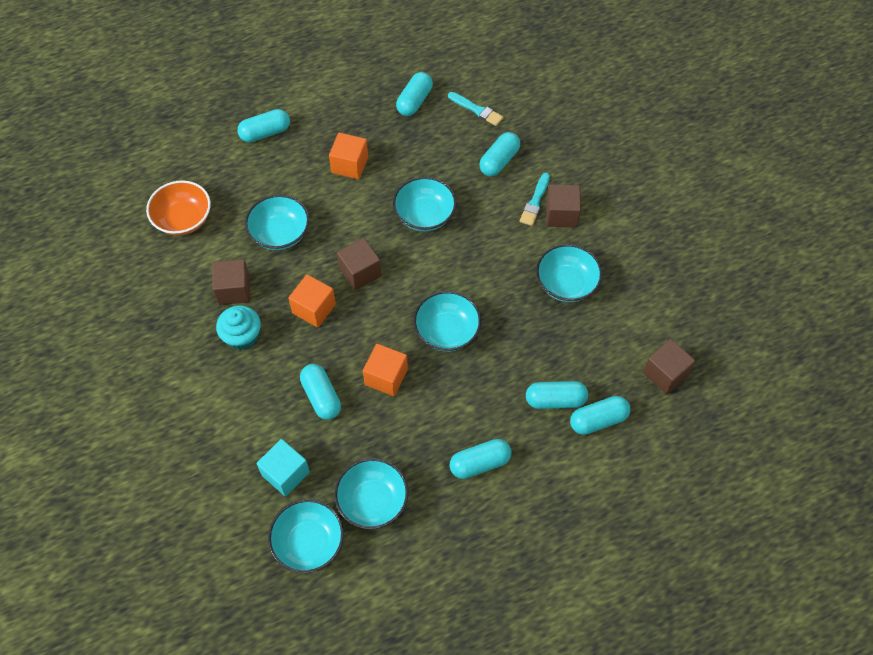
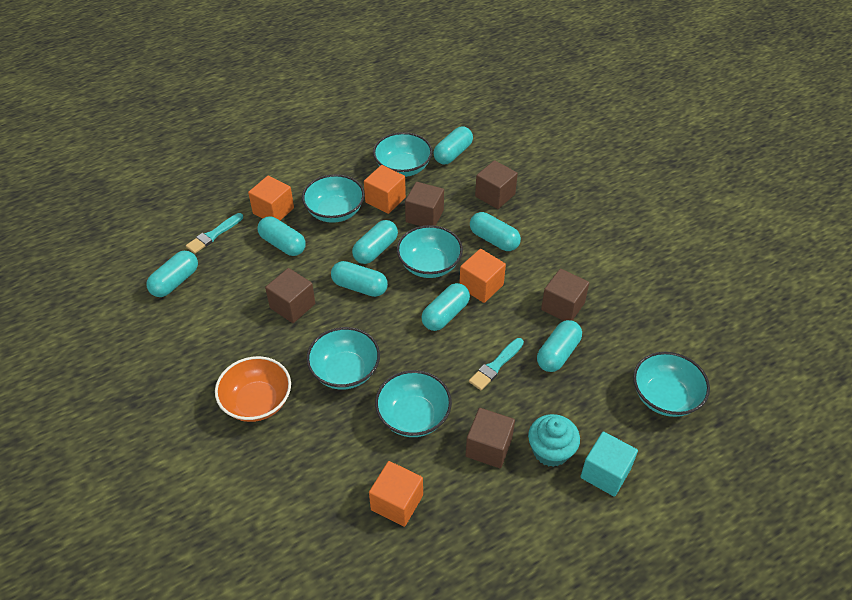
brown cube: 4 -> 5
orange cube: 3 -> 4
turquoise capsule: 7 -> 8

